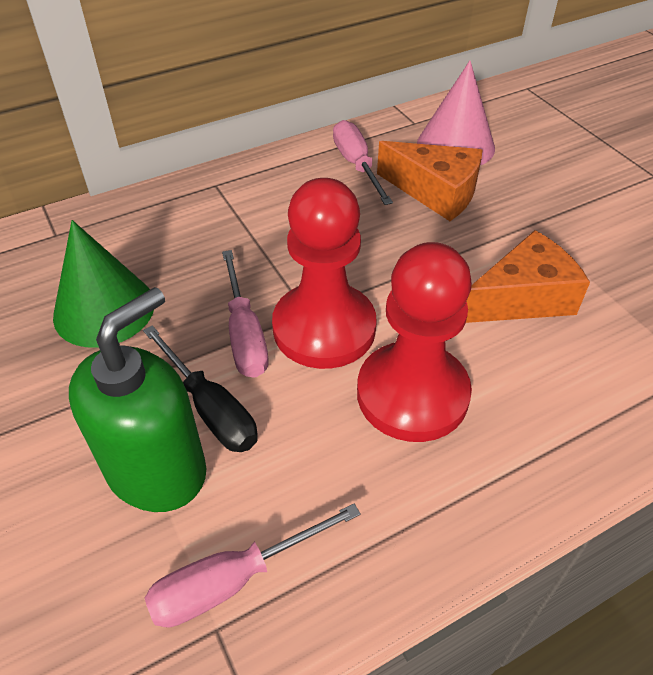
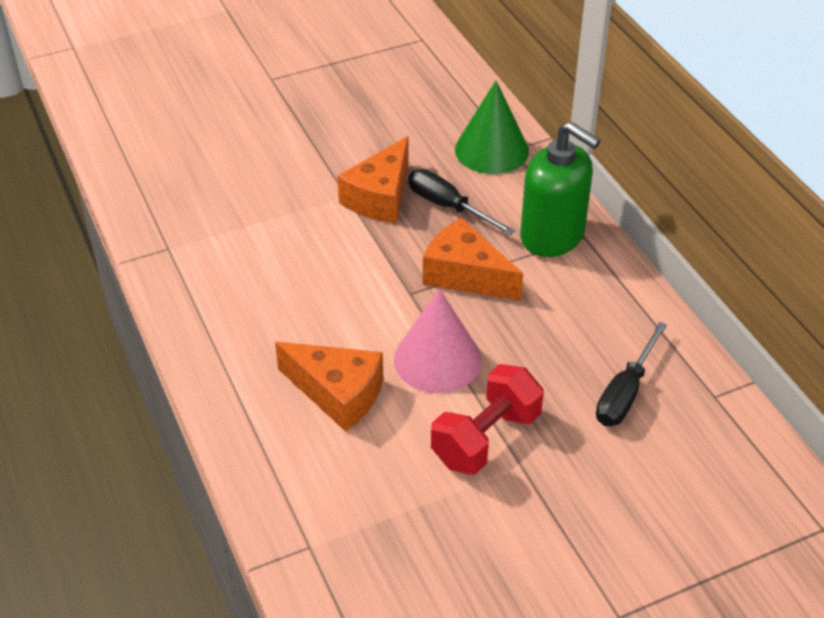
black screwdriver: 1 -> 2
orange cheese: 2 -> 3
pink screwdriver: 3 -> 0
red dumbbell: 0 -> 1
red pawn: 2 -> 0

